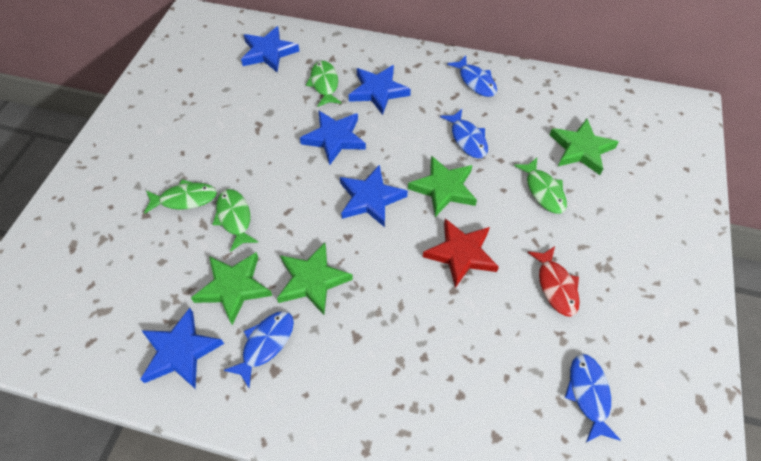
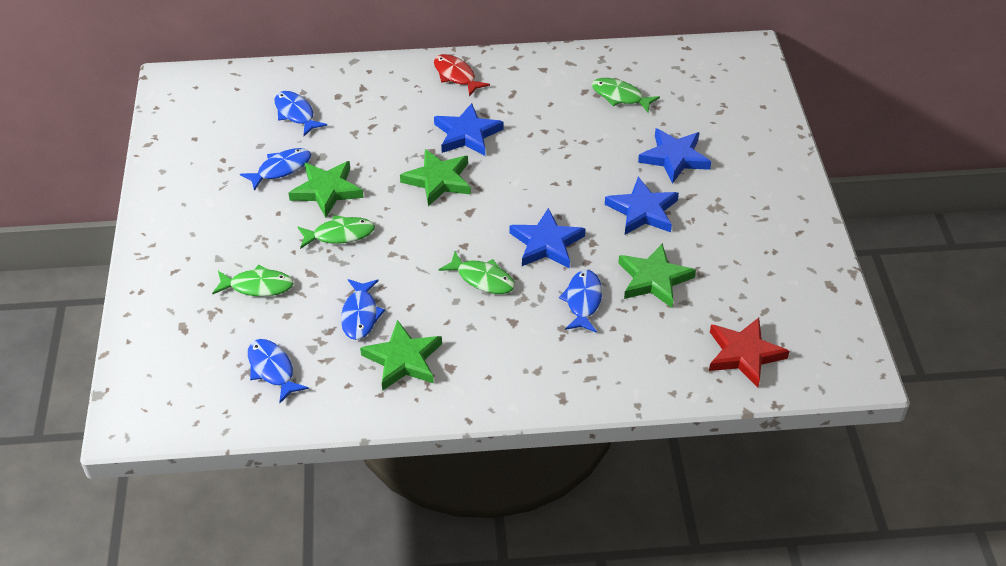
blue fish: 4 -> 5
blue star: 5 -> 4

